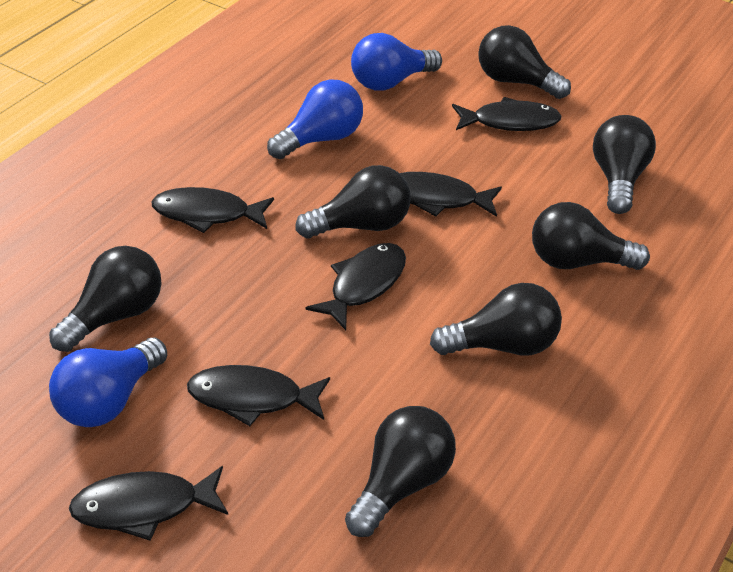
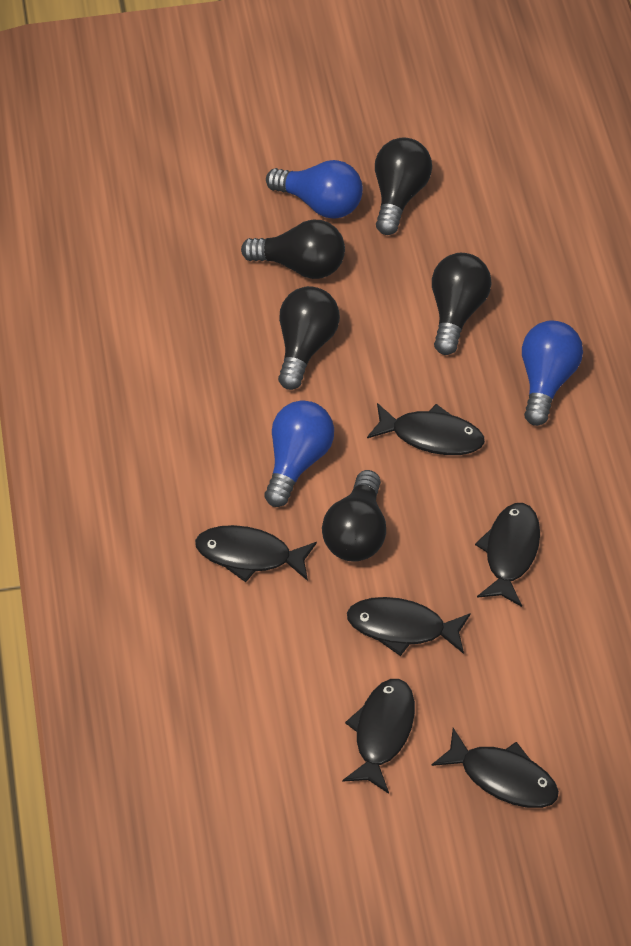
black light bulb: 7 -> 5

